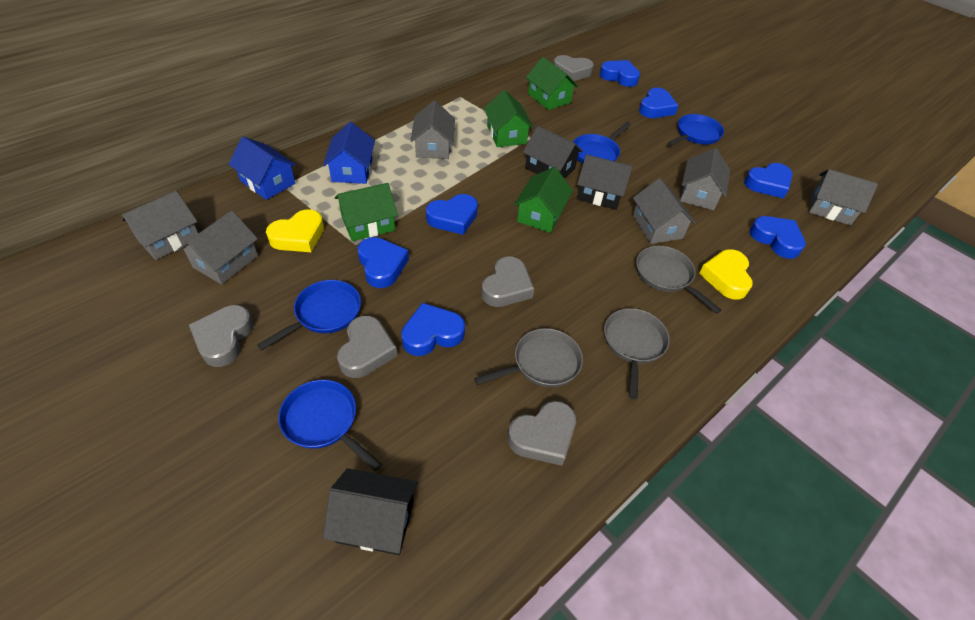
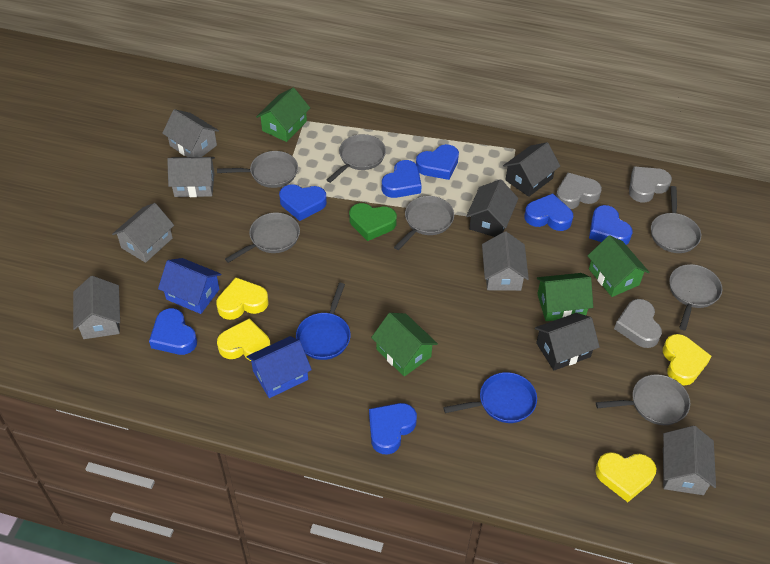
blue pan: 4 -> 2
green heart: 0 -> 1
grey heart: 5 -> 3
grey pan: 3 -> 7
yellow heart: 2 -> 4

